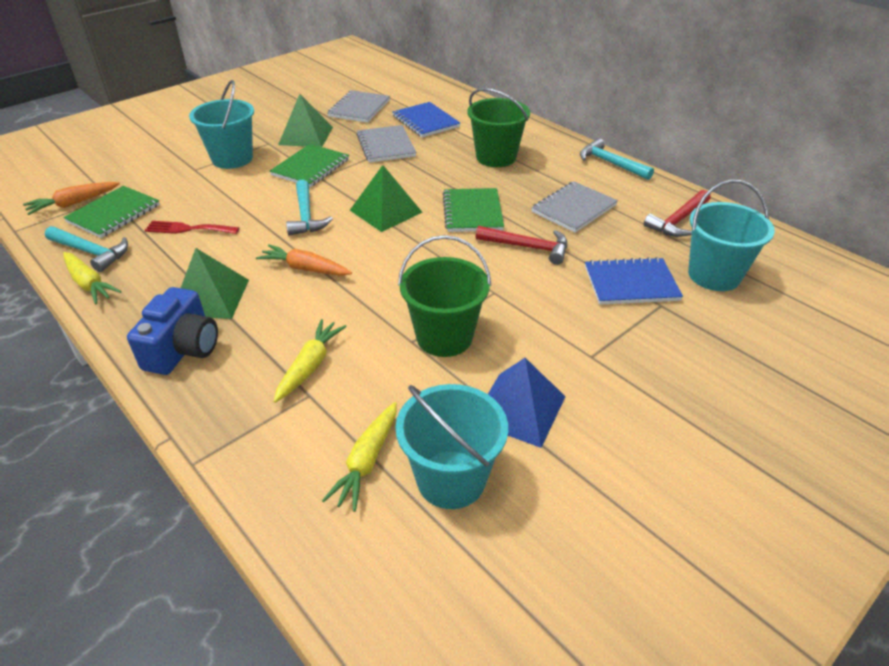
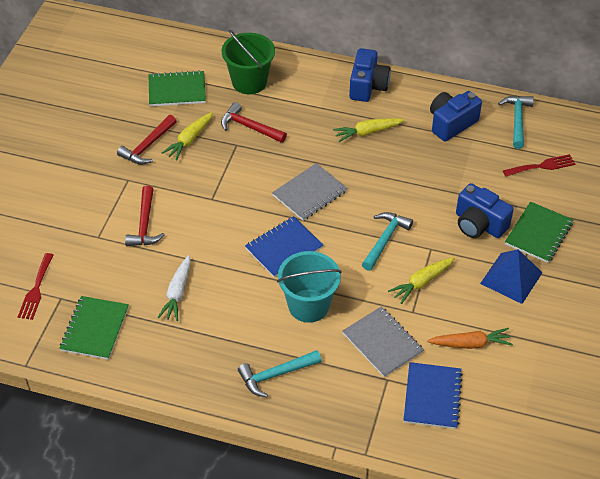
blue camera: 1 -> 3
green bucket: 2 -> 1
green pyramid: 3 -> 0
grey notebook: 3 -> 2
orange carrot: 2 -> 1
red fork: 1 -> 2
red hammer: 2 -> 3
turquoise bucket: 3 -> 1
white carrot: 0 -> 1

